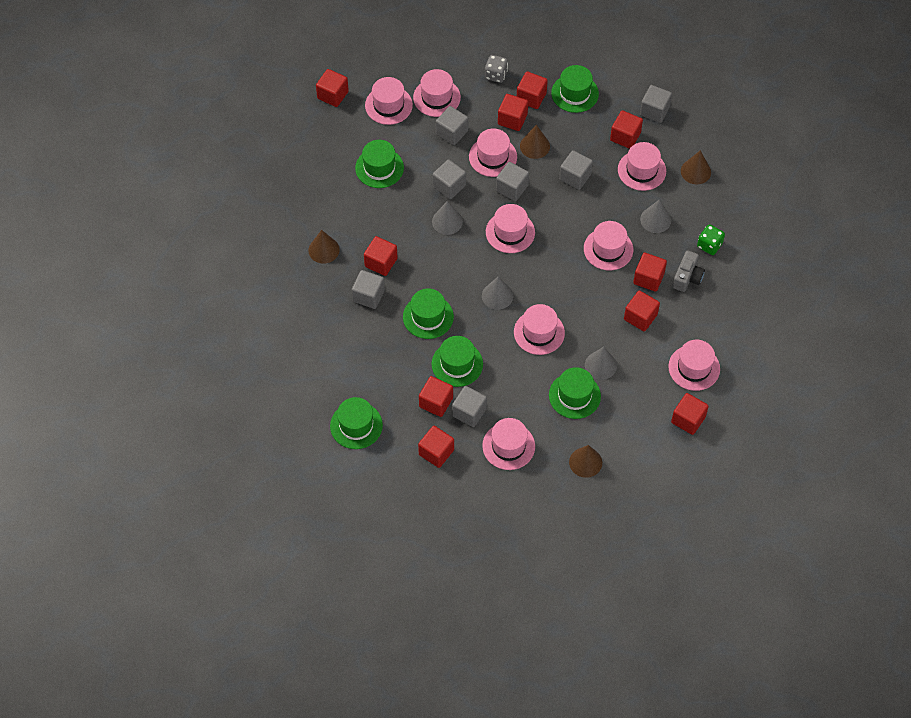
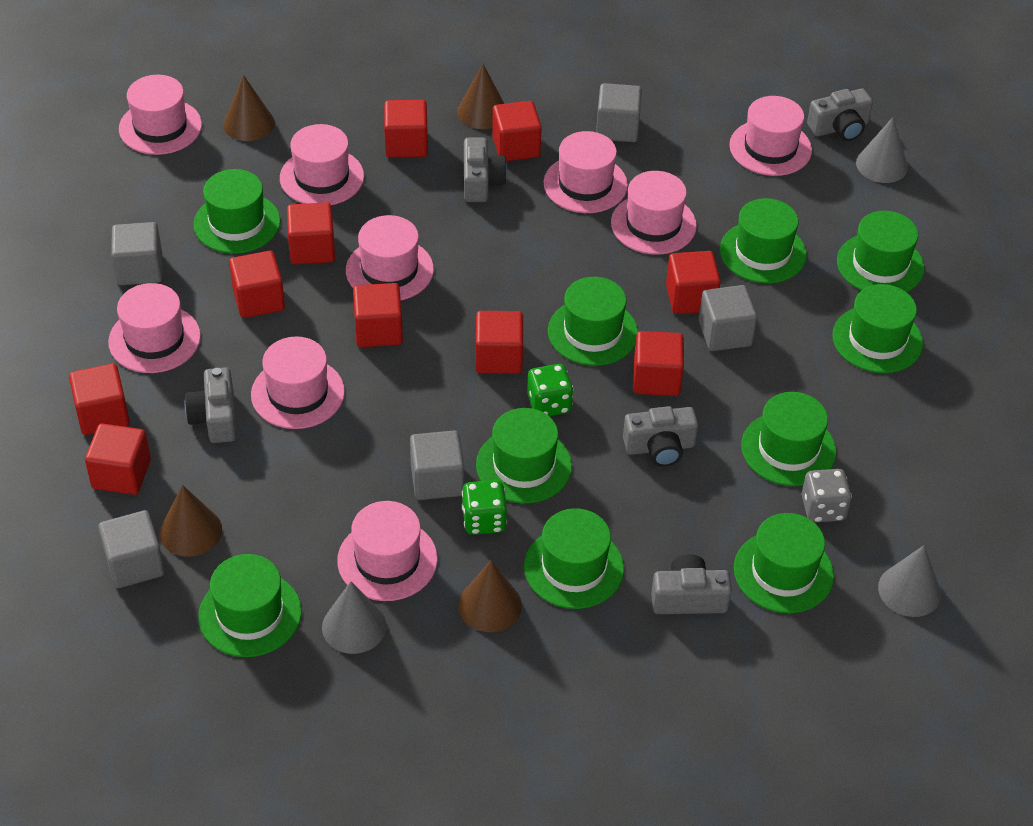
green dice: 1 -> 2
green hat: 6 -> 10
grey camera: 1 -> 5
grey cone: 4 -> 3
grey cube: 7 -> 5

